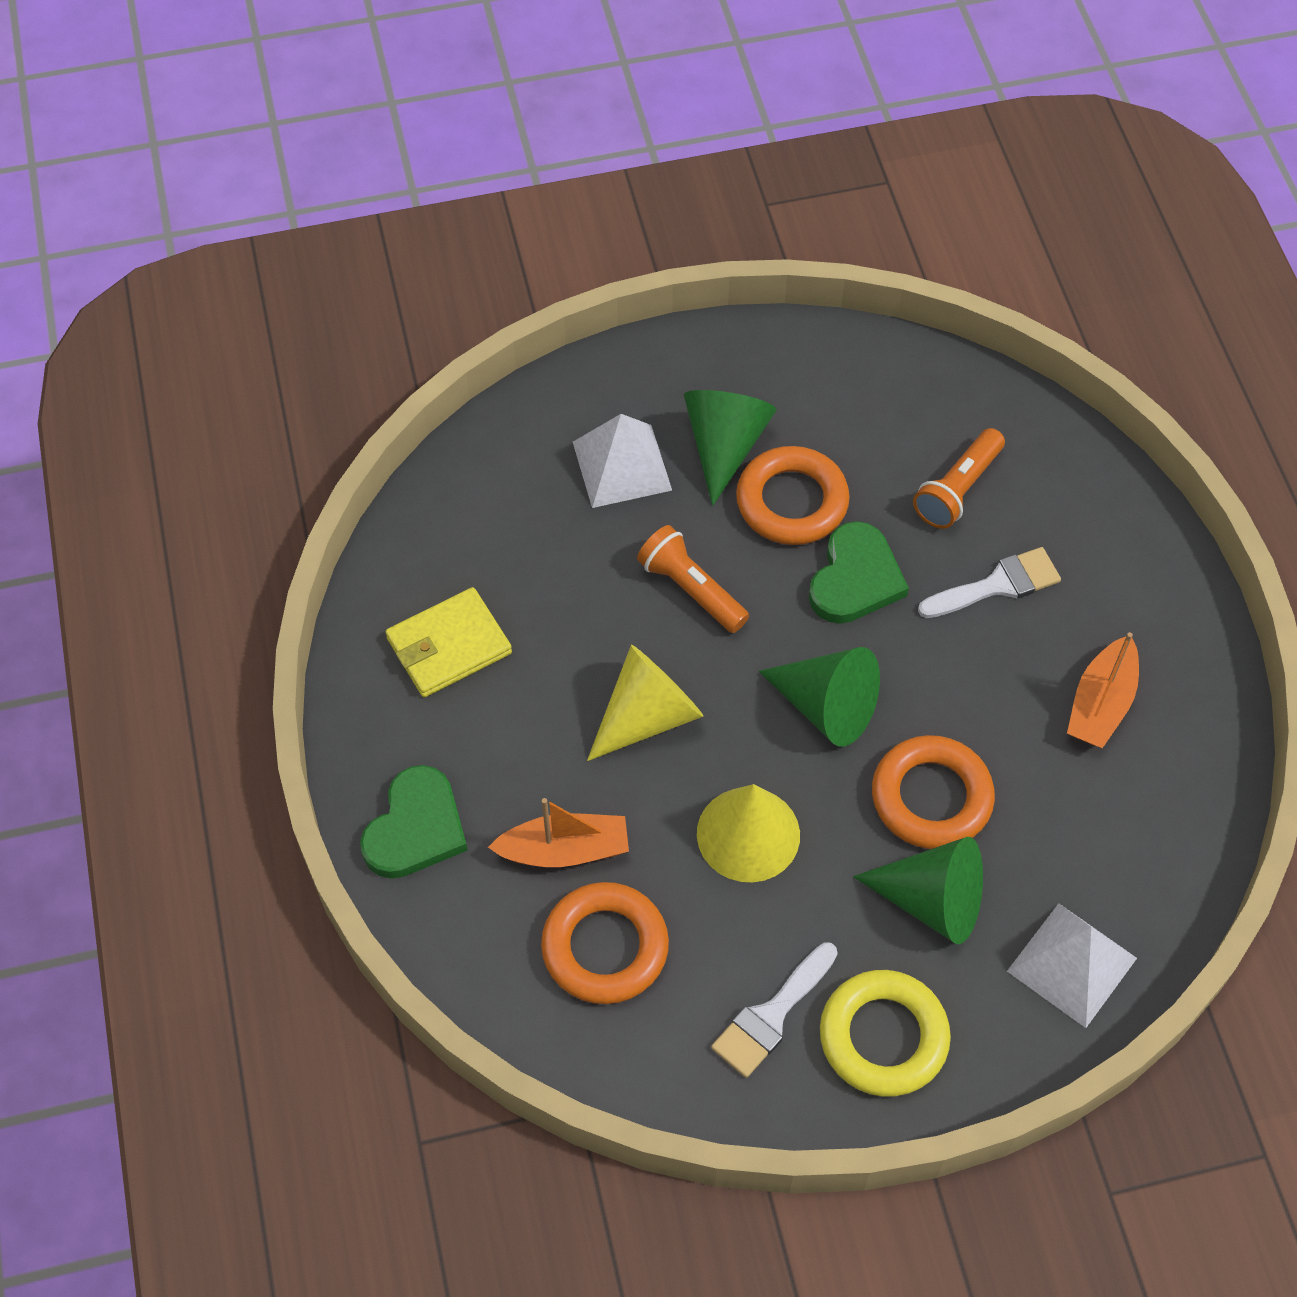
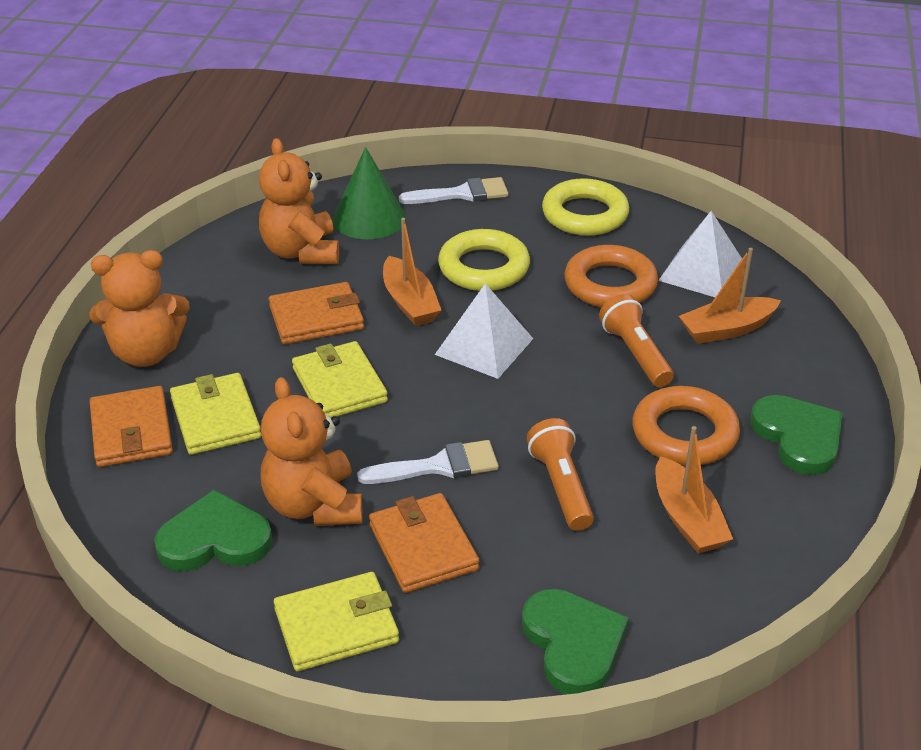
green cone: 3 -> 1
green heart: 2 -> 3
orange boat: 2 -> 3
orange ring: 3 -> 2
orange teddy bear: 0 -> 3
orange wallet: 0 -> 3
yellow cone: 2 -> 0
yellow ring: 1 -> 2
yellow wallet: 1 -> 3

